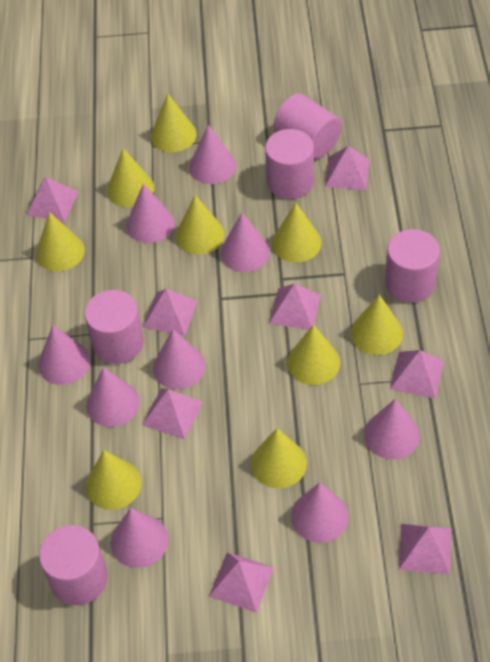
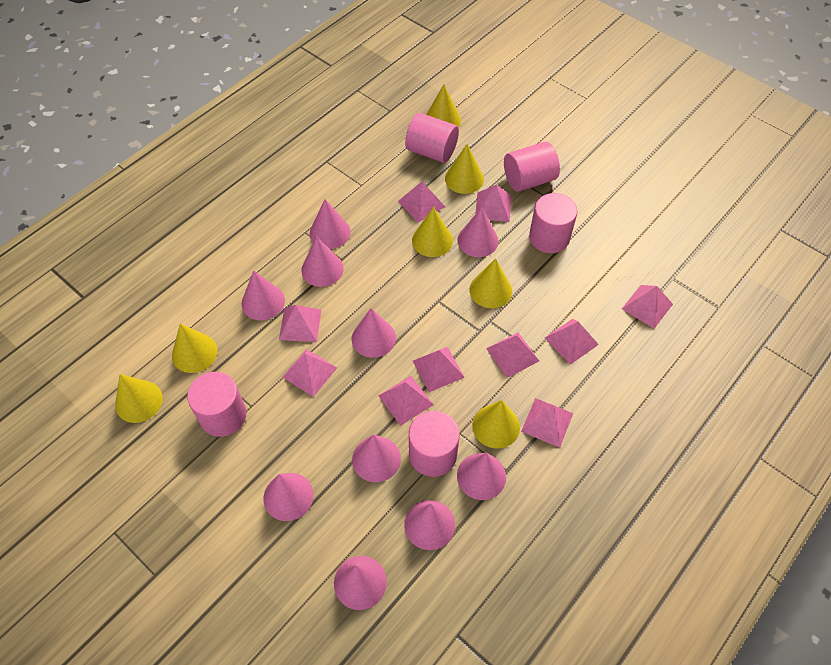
pink cone: 9 -> 10
pink pyramid: 8 -> 10
yellow cone: 9 -> 7

